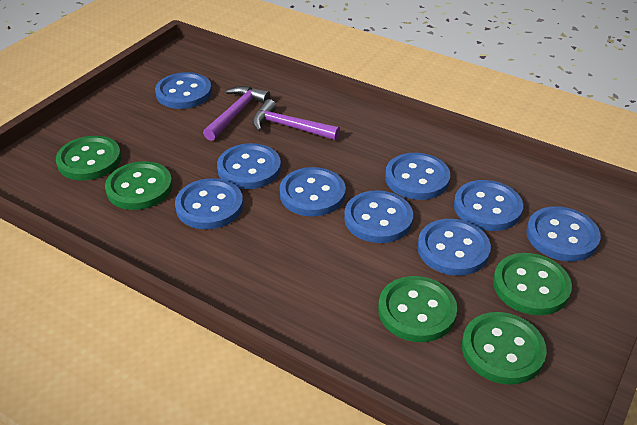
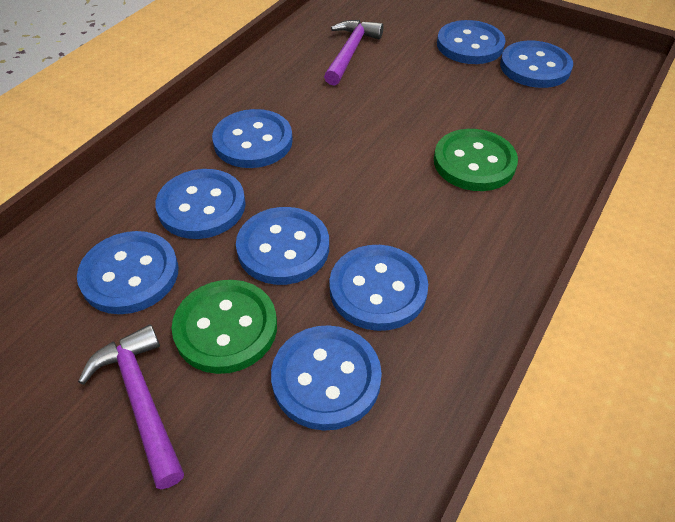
blue button: 9 -> 8
green button: 5 -> 2

